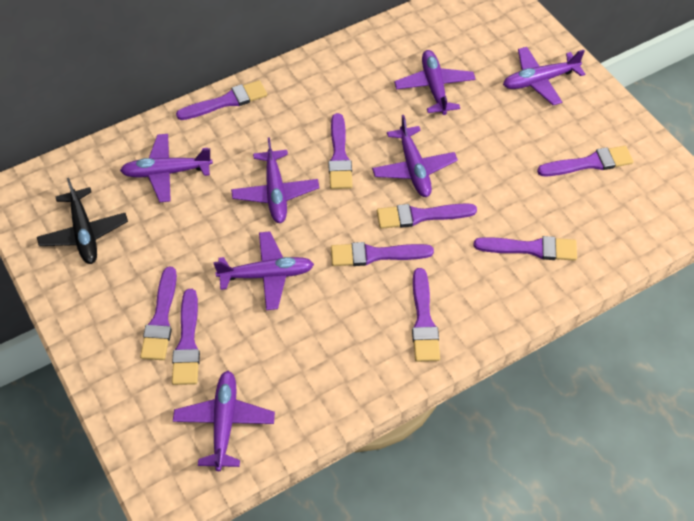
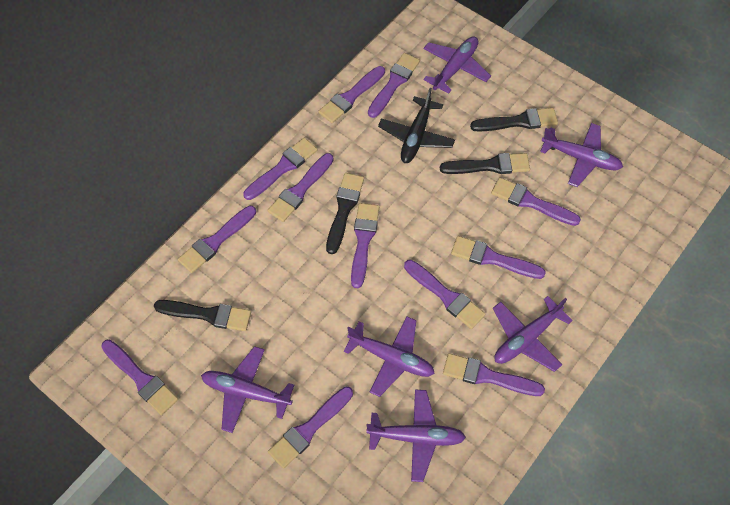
black brush: 0 -> 4
purple brush: 9 -> 12
purple plane: 7 -> 6

